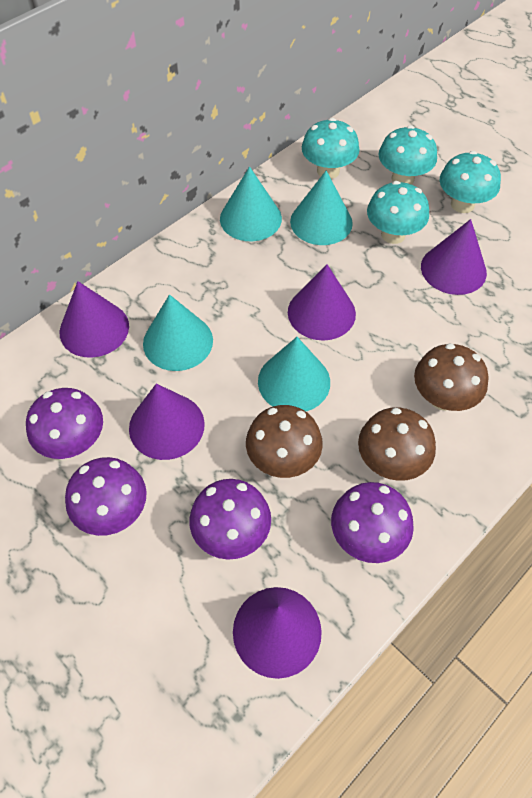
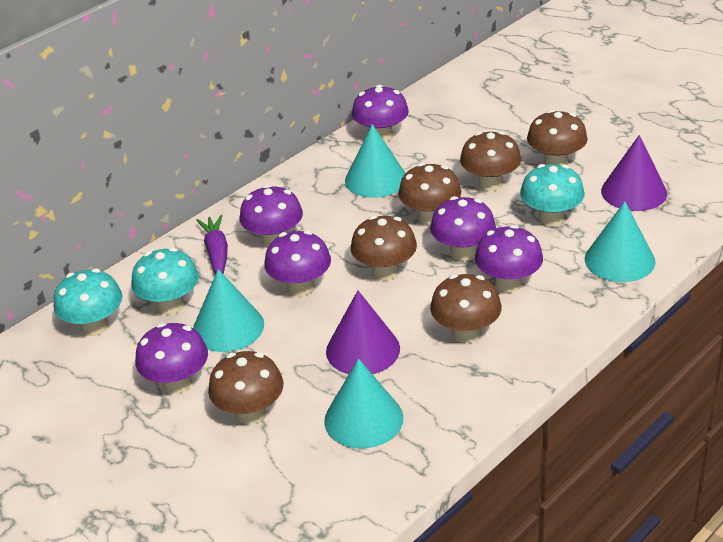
brown mushroom: 3 -> 6
purple carrot: 0 -> 1
purple cone: 5 -> 2
purple mushroom: 4 -> 6
turquoise mushroom: 4 -> 3

